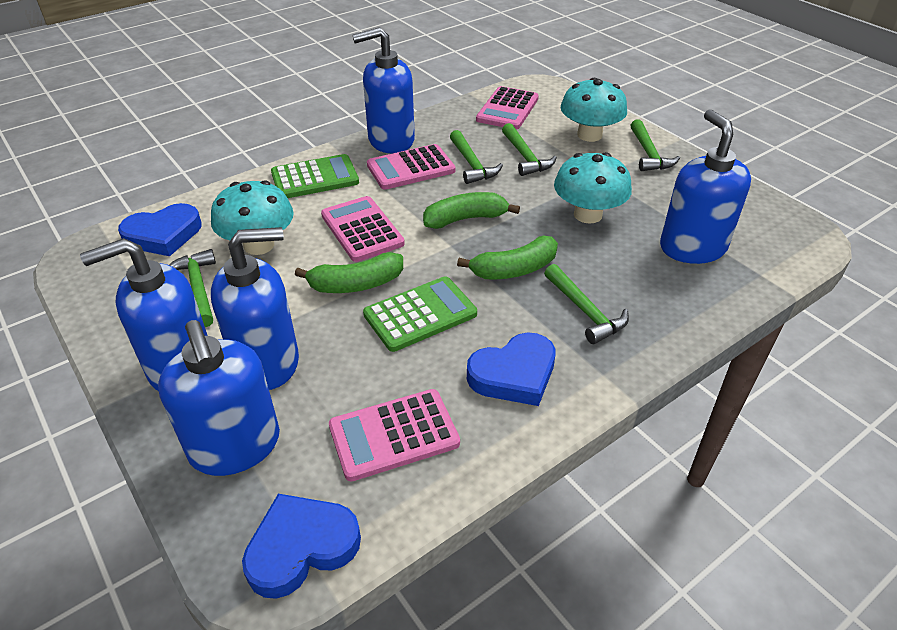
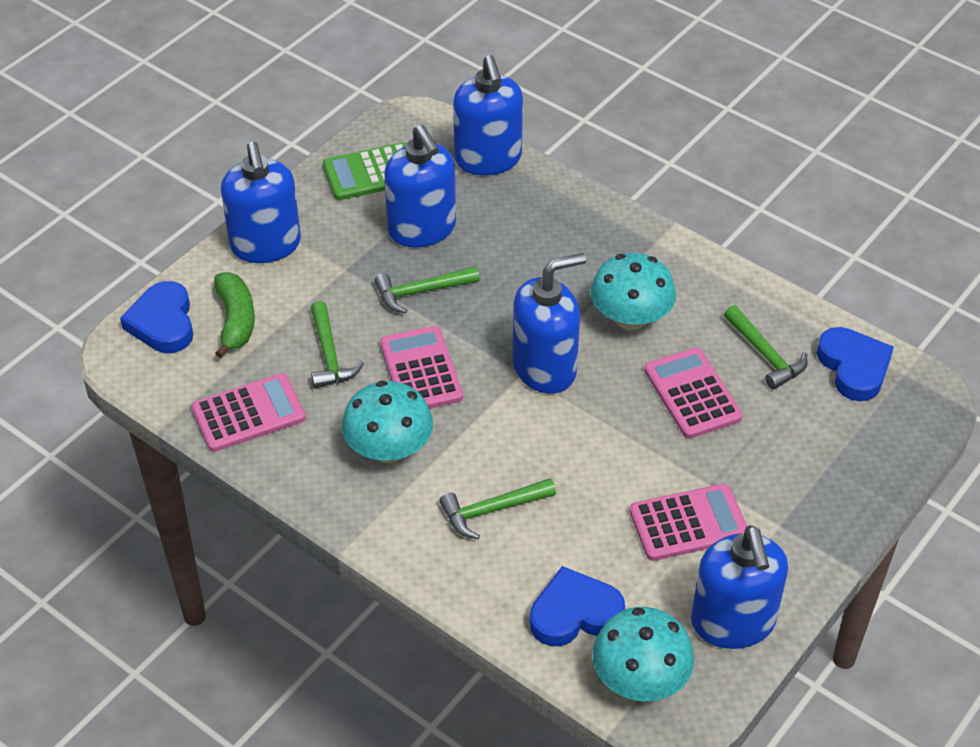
green banana: 3 -> 1
green calculator: 2 -> 1
green hammer: 5 -> 4

